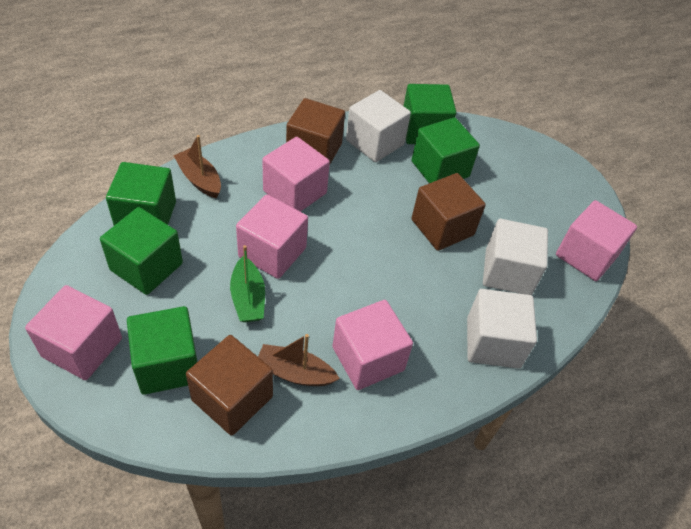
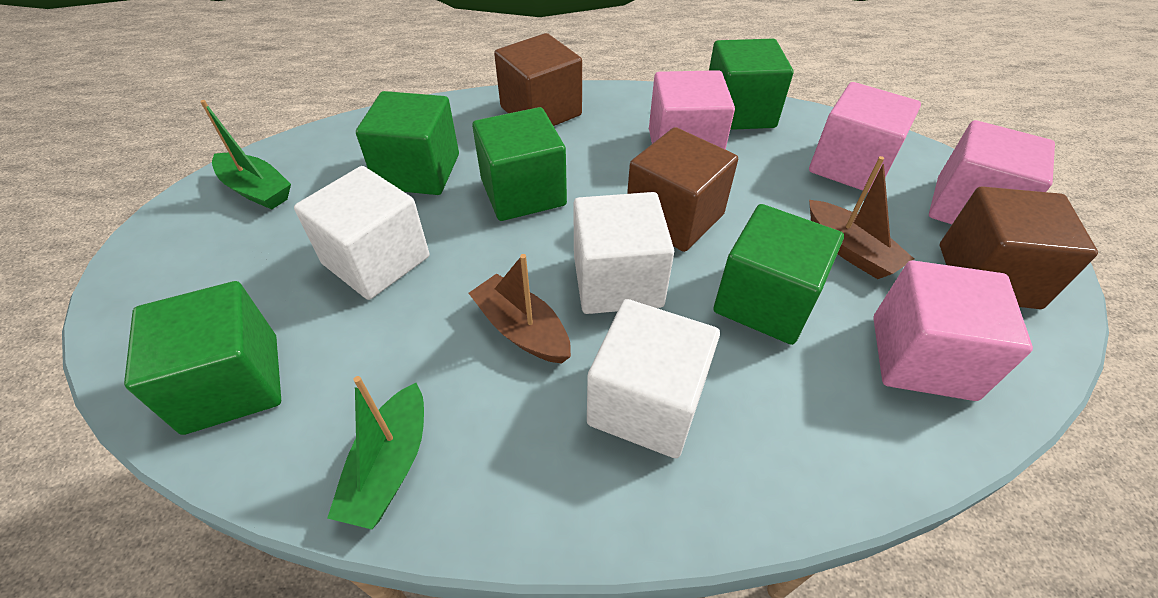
green boat: 1 -> 2
pink cube: 5 -> 4

